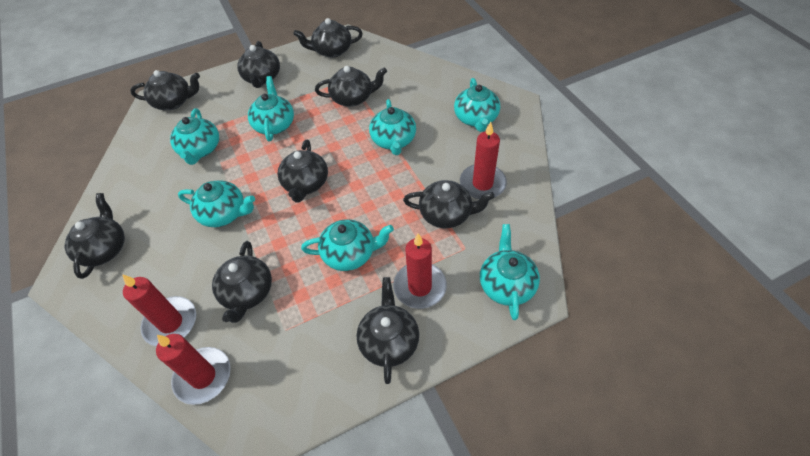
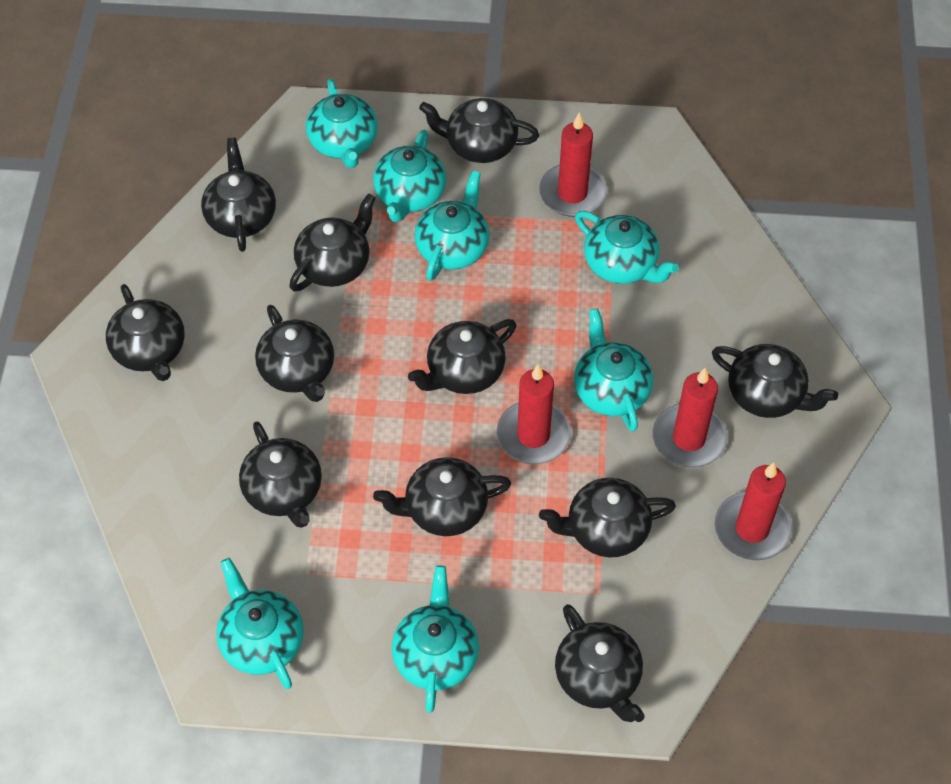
black teapot: 9 -> 11

